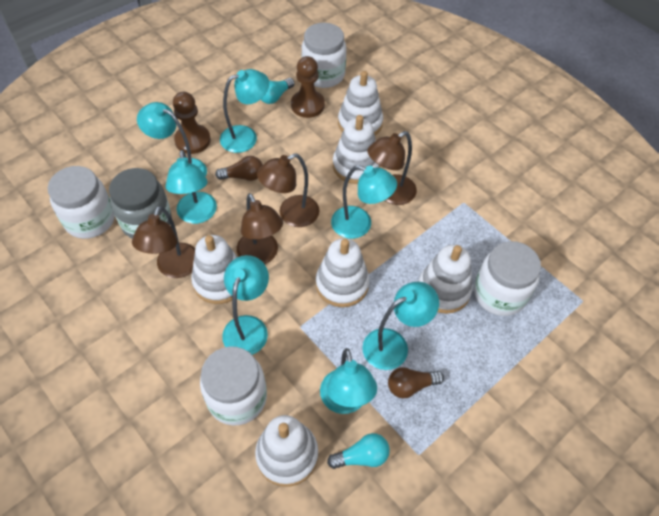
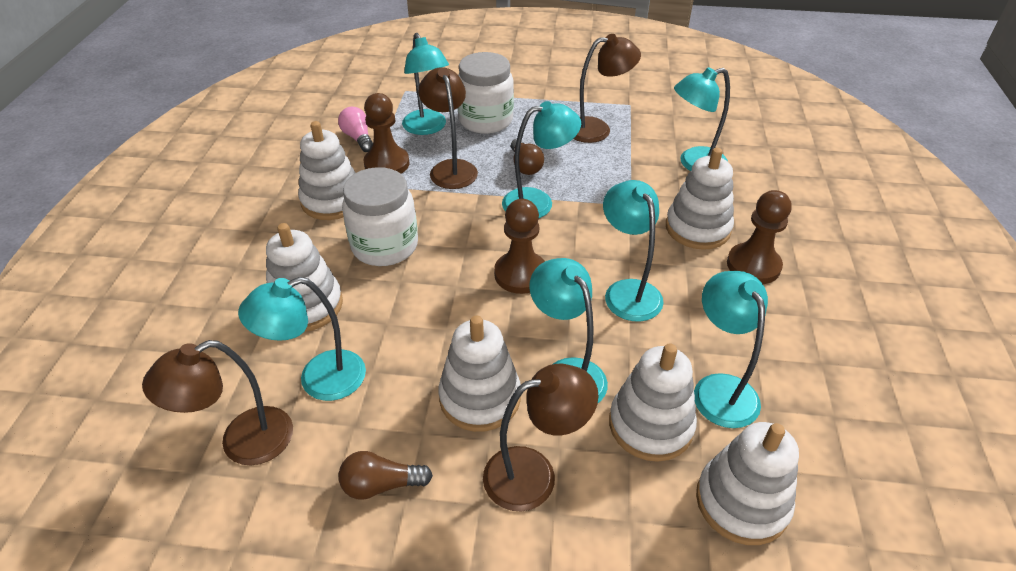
brown pawn: 2 -> 3
grey jar: 1 -> 0
pink light bulb: 0 -> 1
turquoise light bulb: 2 -> 0
white jar: 4 -> 2

